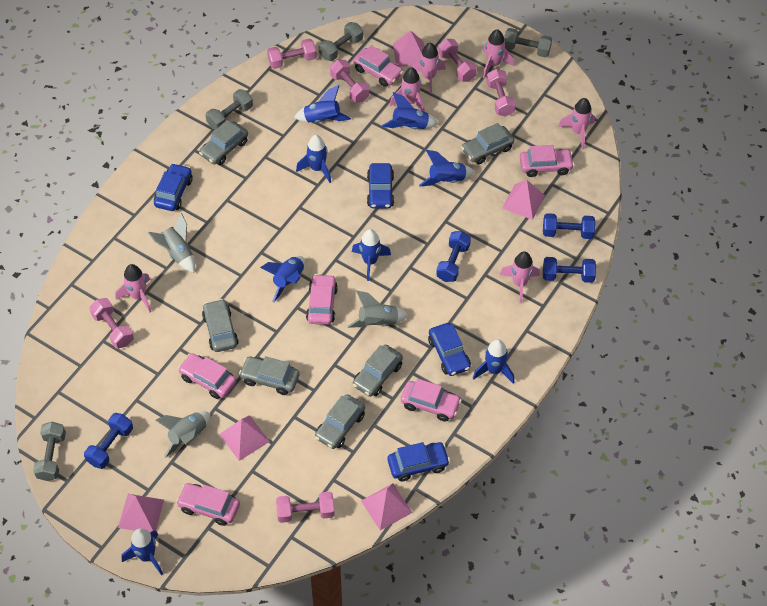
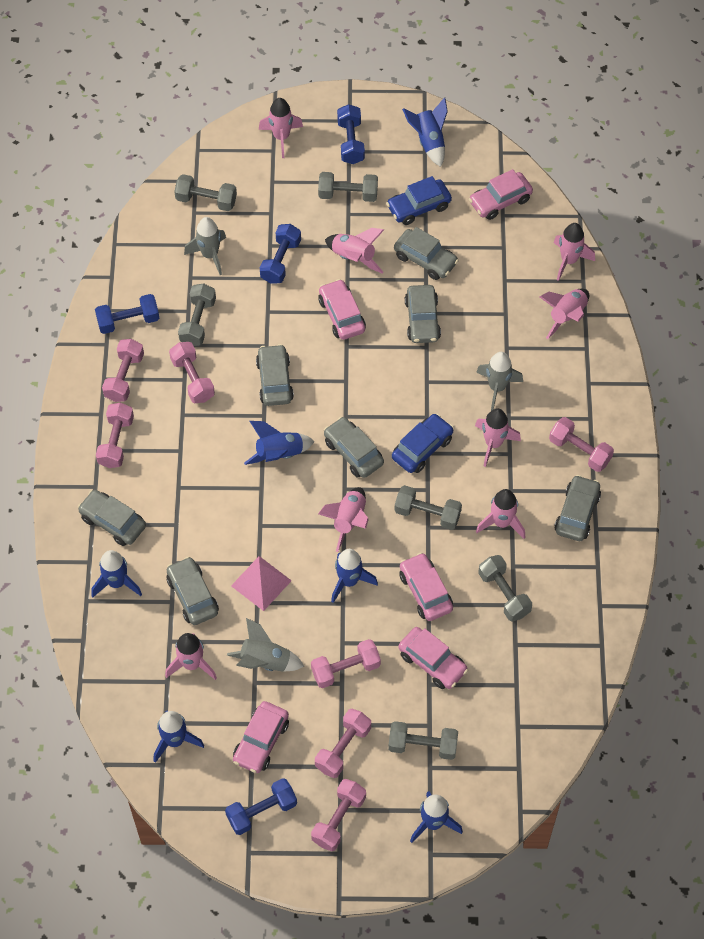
blue car: 4 -> 2
blue rocket: 8 -> 6
grey car: 6 -> 7
grey dumbbell: 4 -> 6
pink car: 6 -> 5
pink dumbbell: 6 -> 7
pink pyramid: 5 -> 1
pink rocket: 6 -> 8

